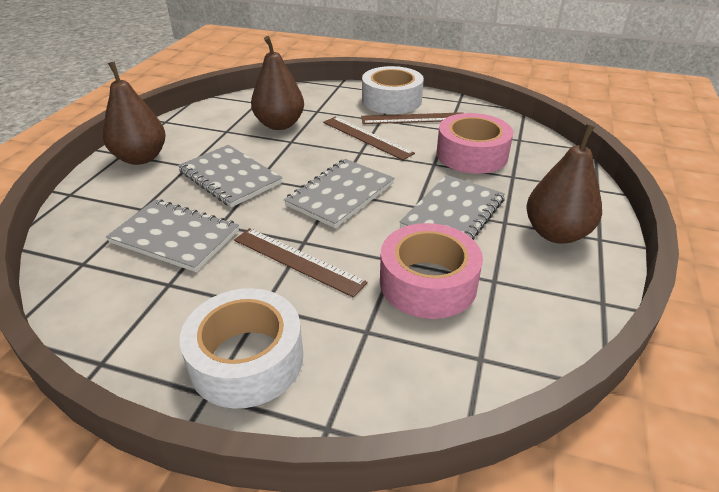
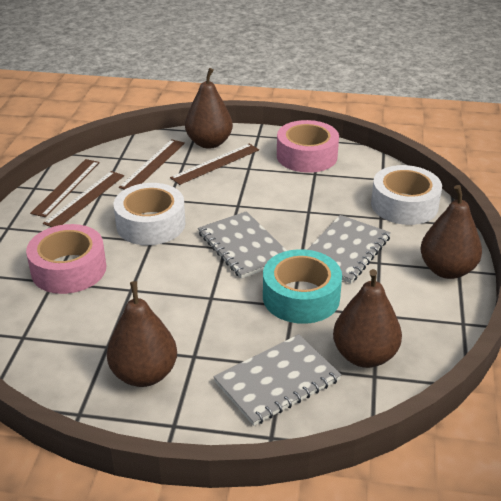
brown pear: 3 -> 4
brown ruler: 3 -> 4
grey notebook: 4 -> 3
turquoise tape: 0 -> 1

